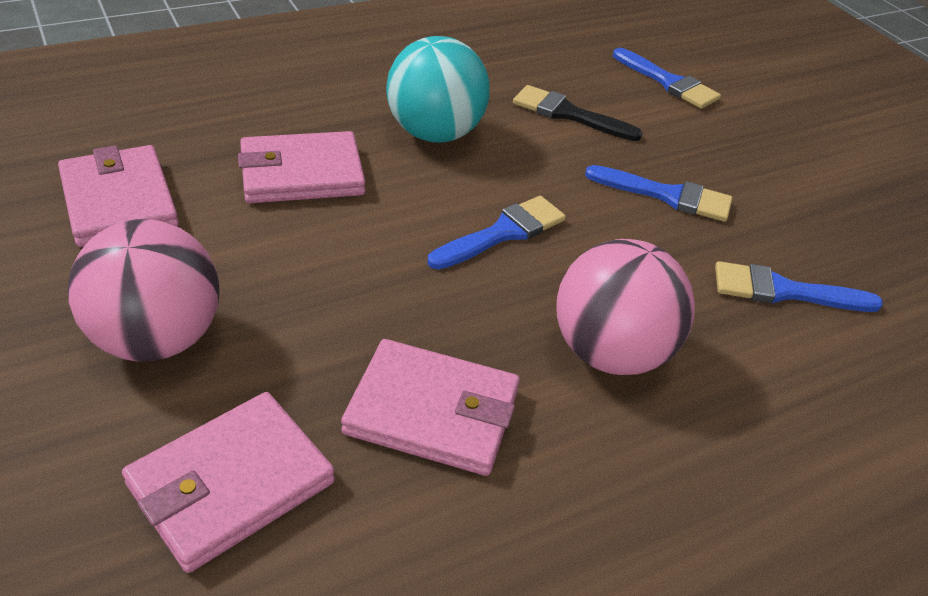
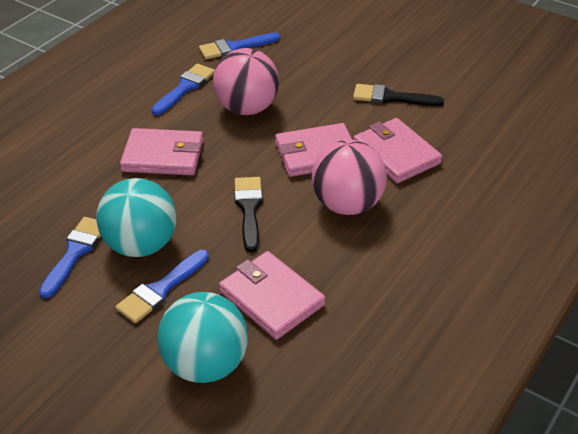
black brush: 1 -> 2
turquoise ball: 1 -> 2

